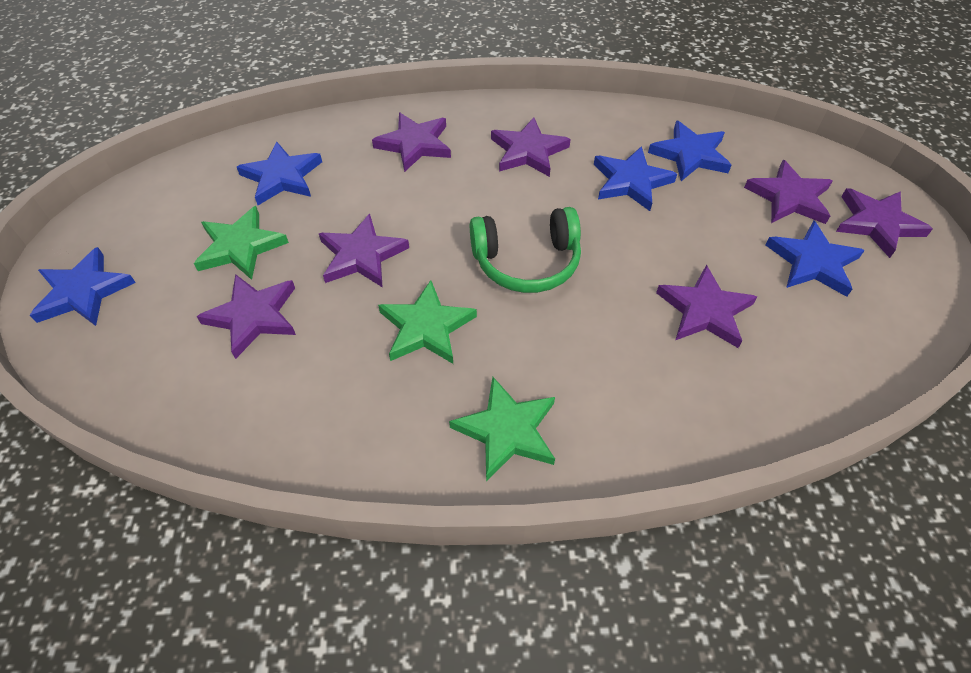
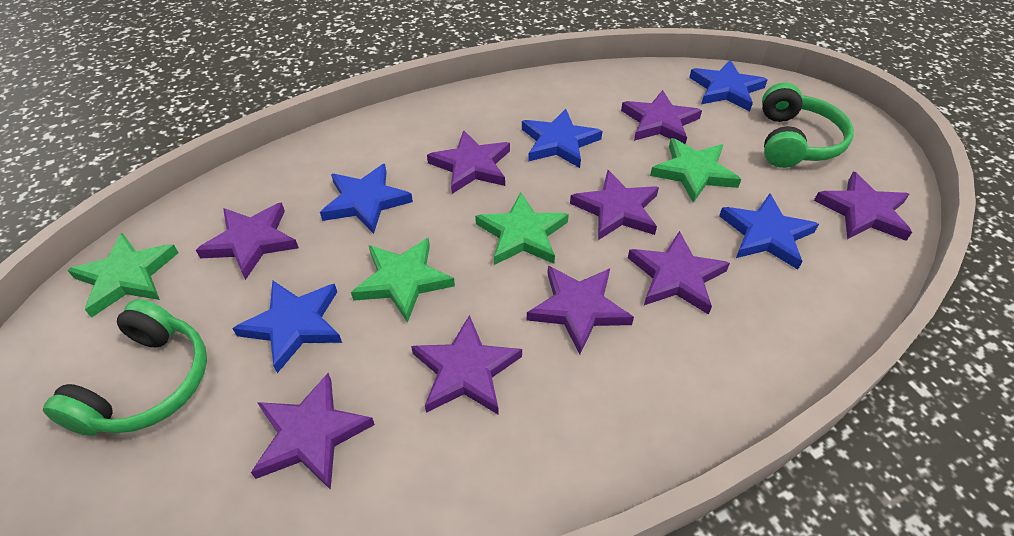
green headphones: 1 -> 2
green star: 3 -> 4
purple star: 7 -> 9

